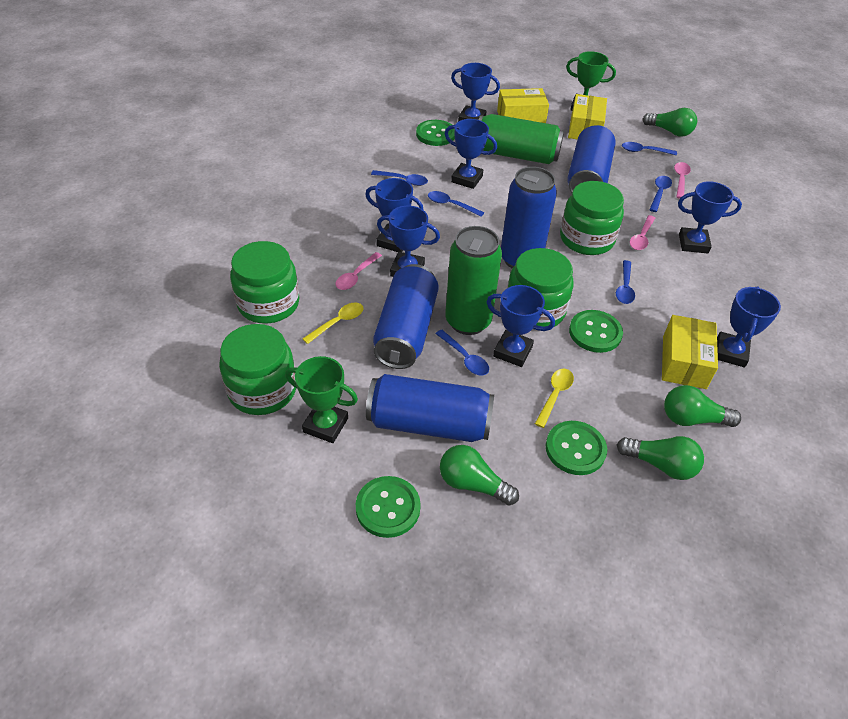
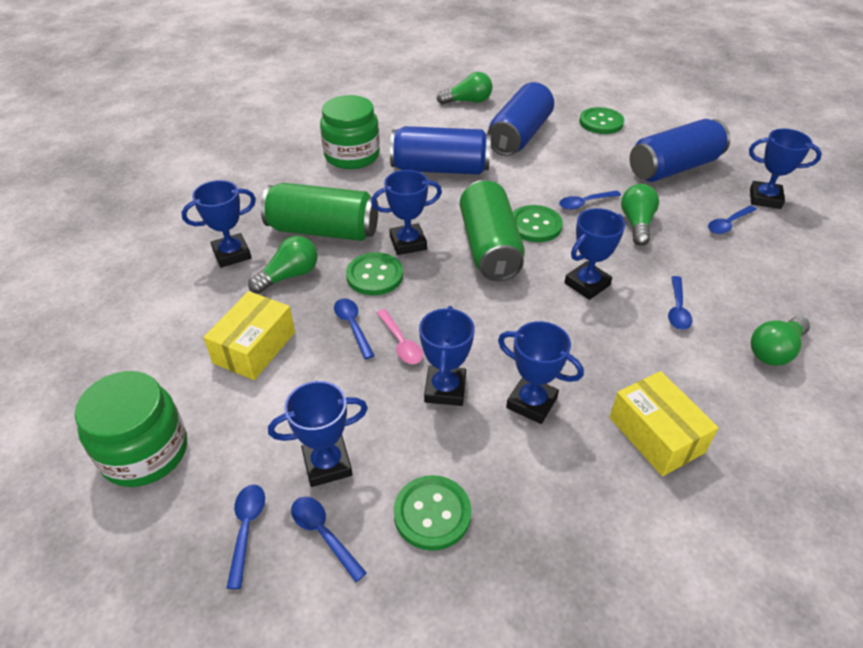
blue can: 4 -> 3
green jar: 4 -> 2
green trophy: 2 -> 0
pink spoon: 3 -> 1
yellow box: 3 -> 2
yellow spoon: 2 -> 0

